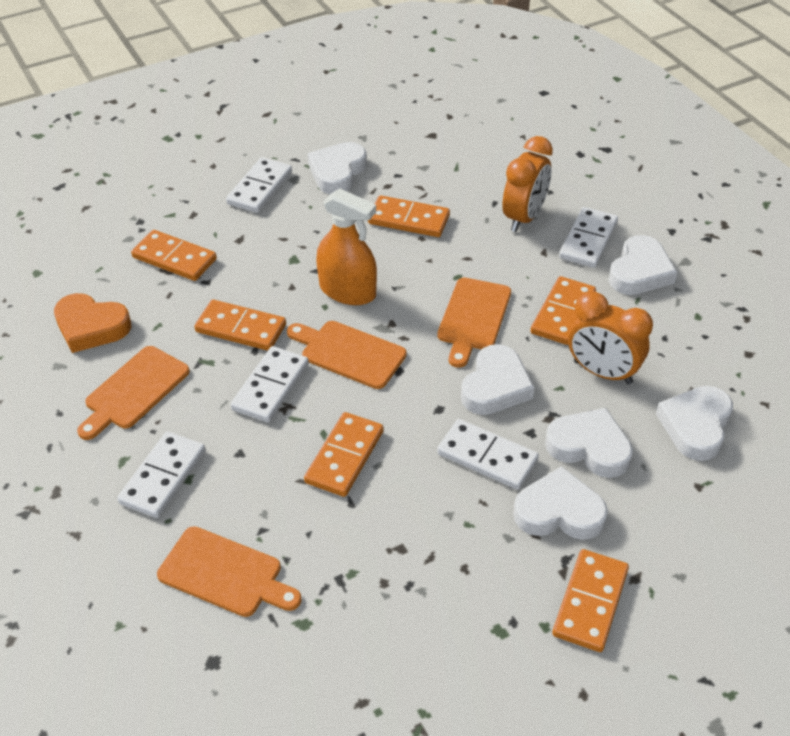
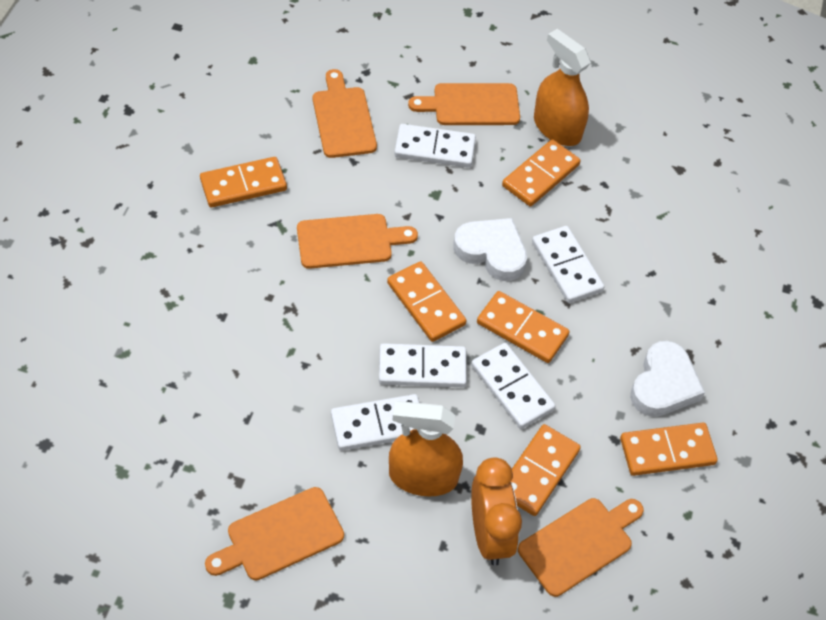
orange clock: 2 -> 1
orange cutting board: 4 -> 5
orange heart: 1 -> 0
orange spray bottle: 1 -> 2
white heart: 6 -> 2

